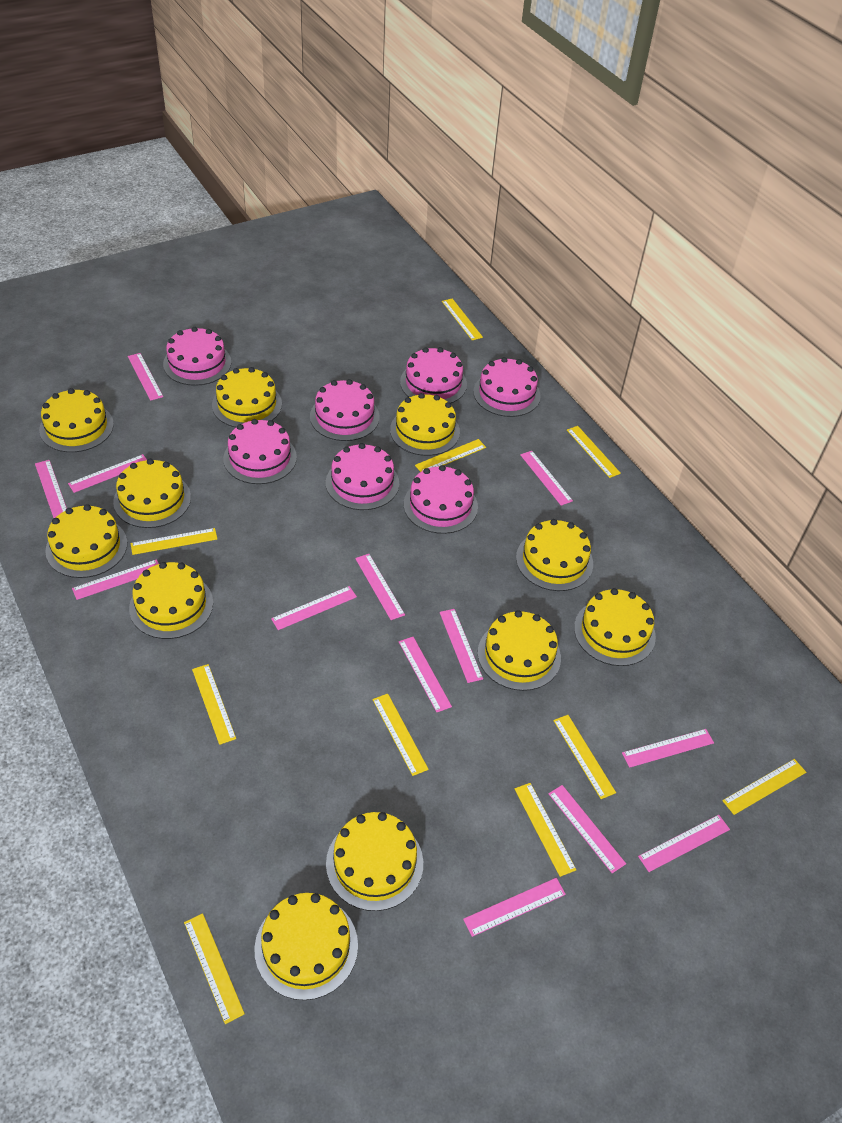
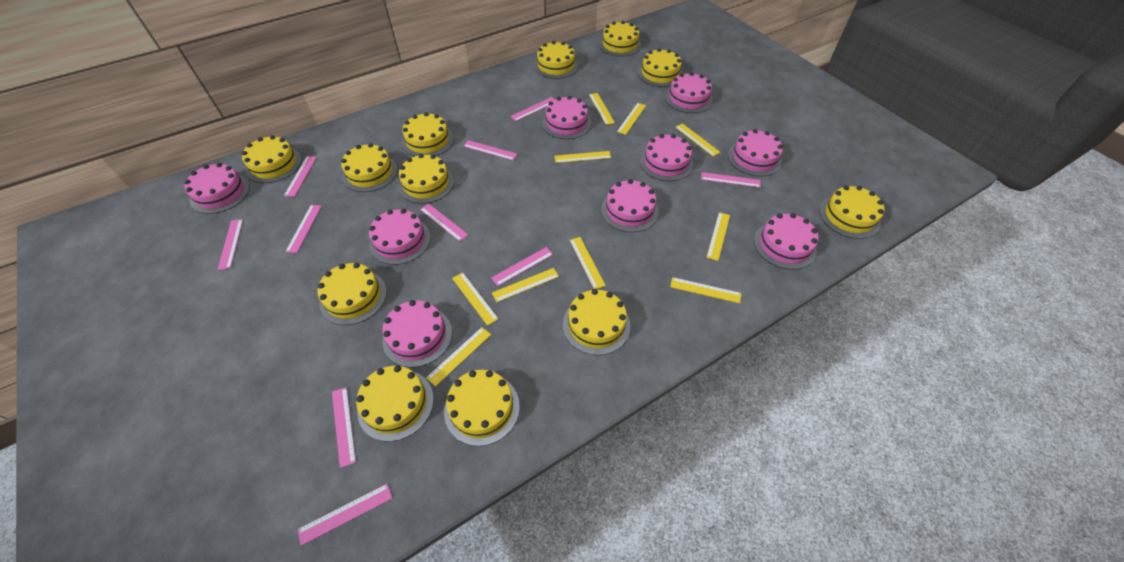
pink cake: 7 -> 9
pink ruler: 13 -> 10
yellow cake: 11 -> 12

